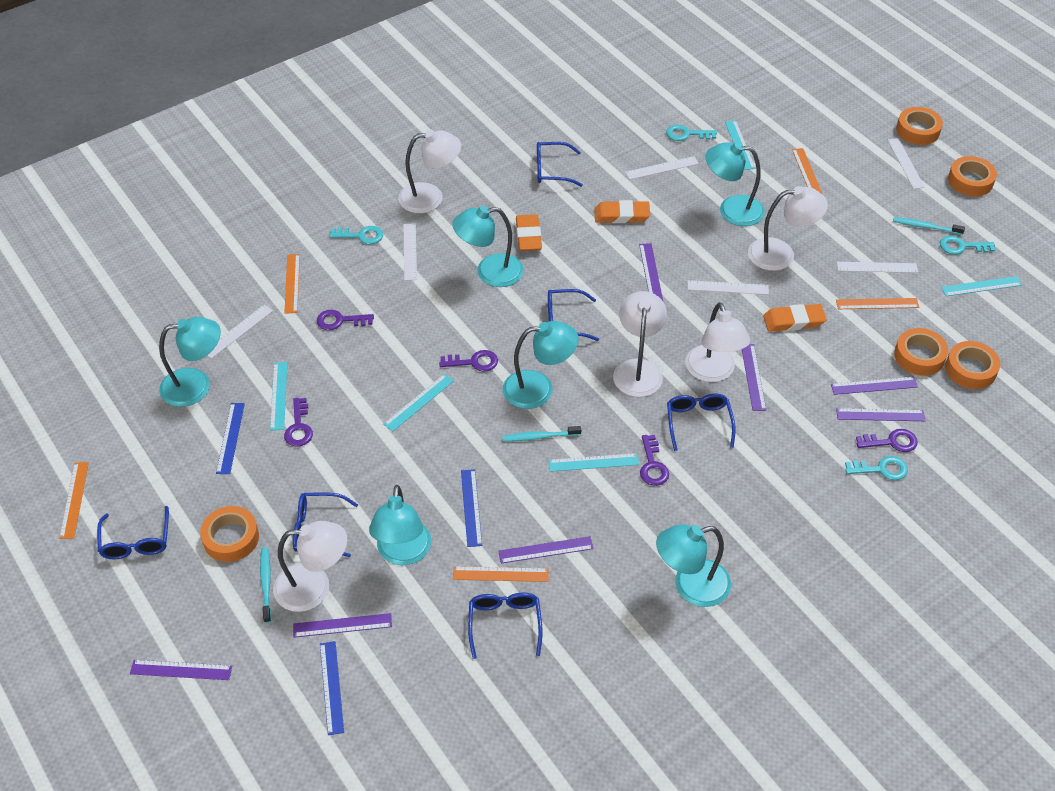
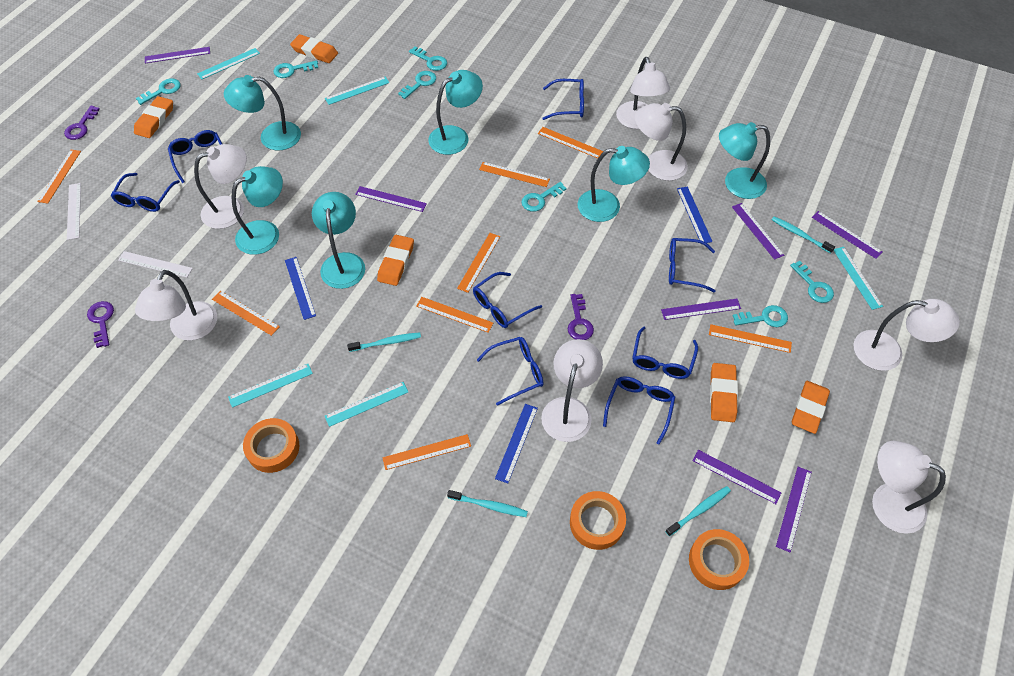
blue glasses: 6 -> 8
orange eraser: 3 -> 5
orange ruler: 5 -> 8
orange tape: 5 -> 3
purple key: 5 -> 3
turquoise key: 4 -> 7
turquoise toothbrush: 3 -> 4
white lamp: 5 -> 7
white ruler: 6 -> 2

